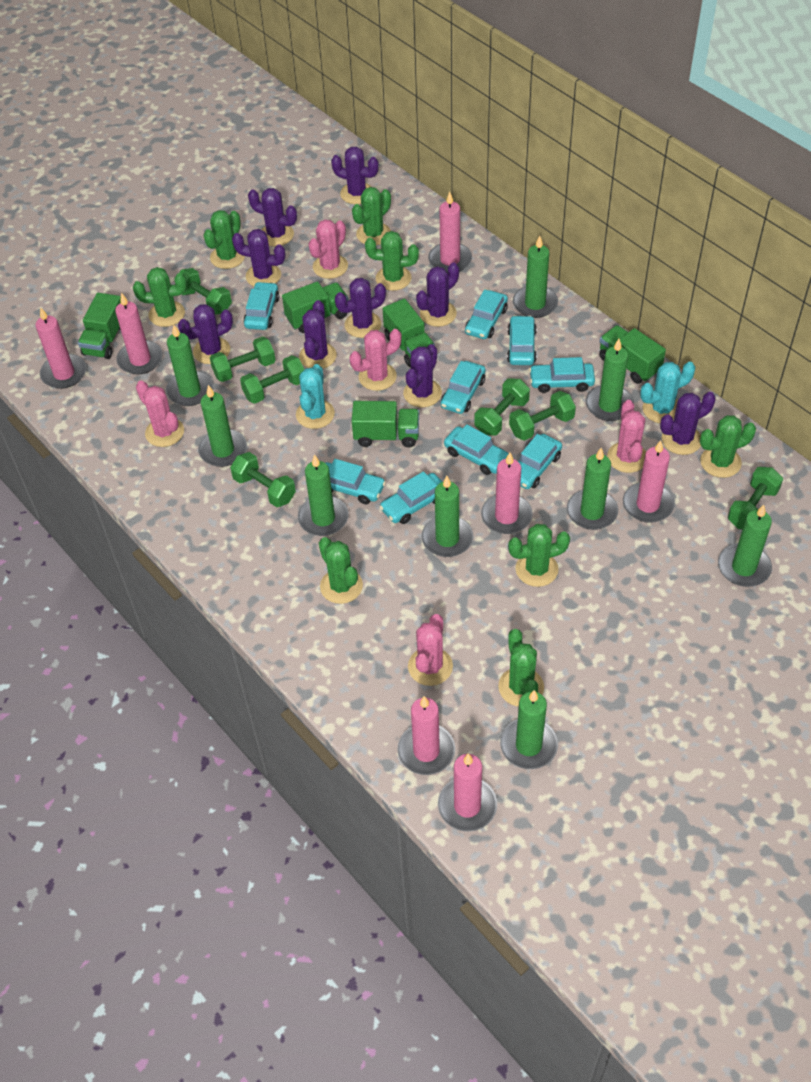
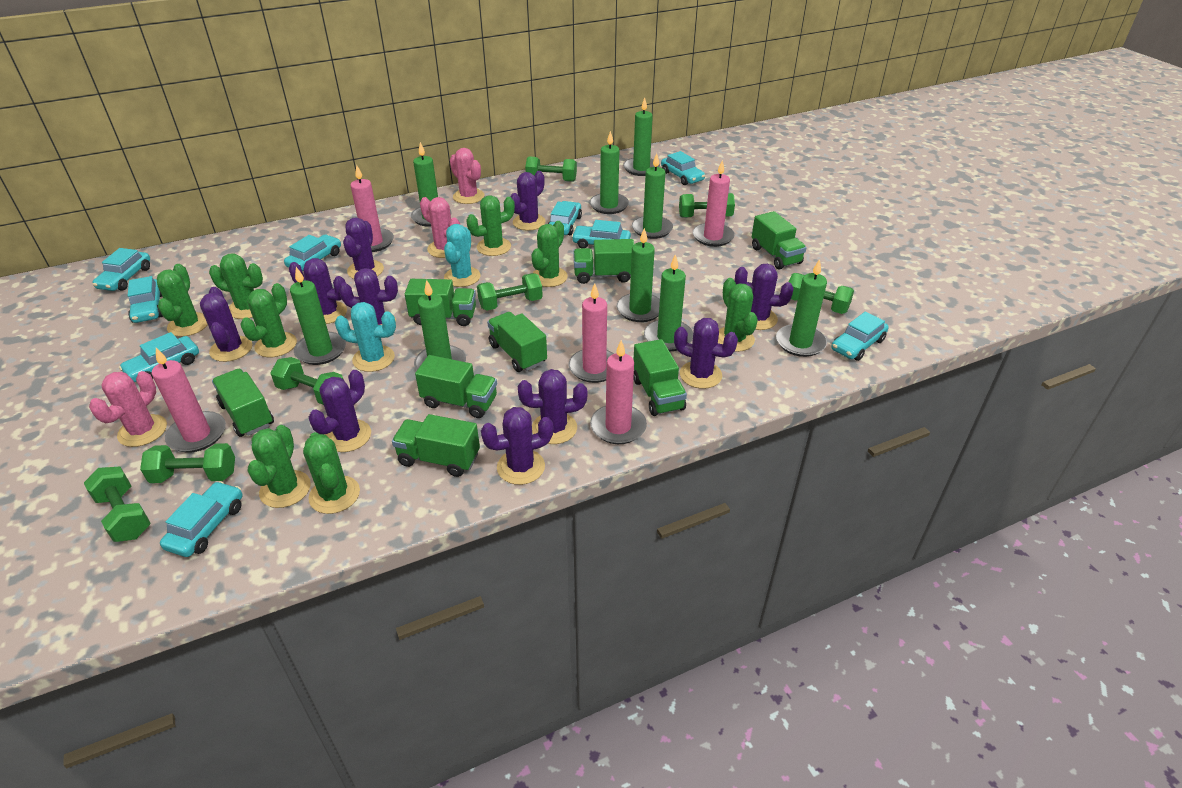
green truck: 5 -> 8
pink cactus: 5 -> 3
pink candle: 7 -> 5
purple cactus: 9 -> 10

